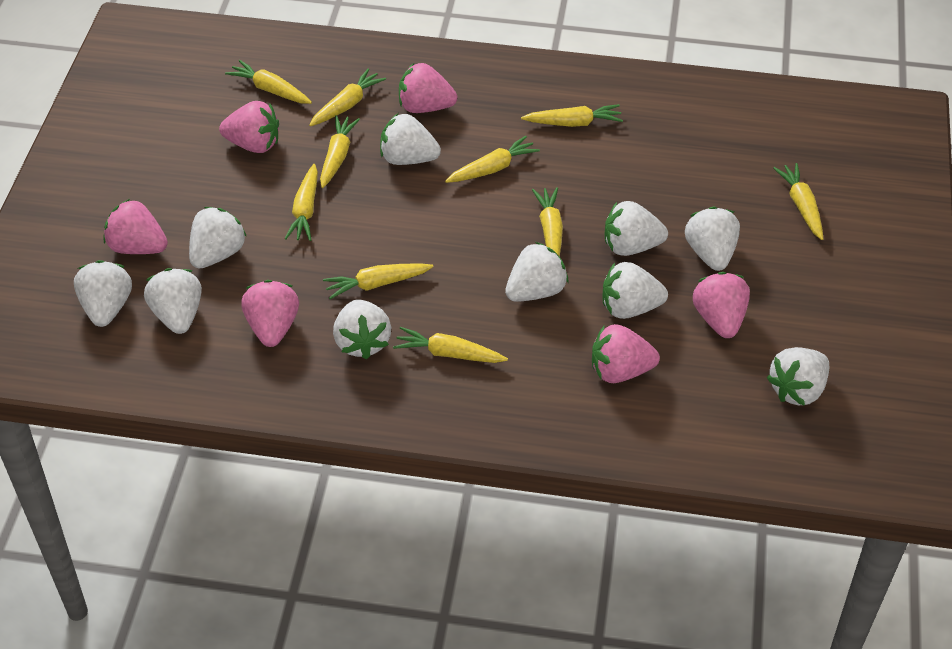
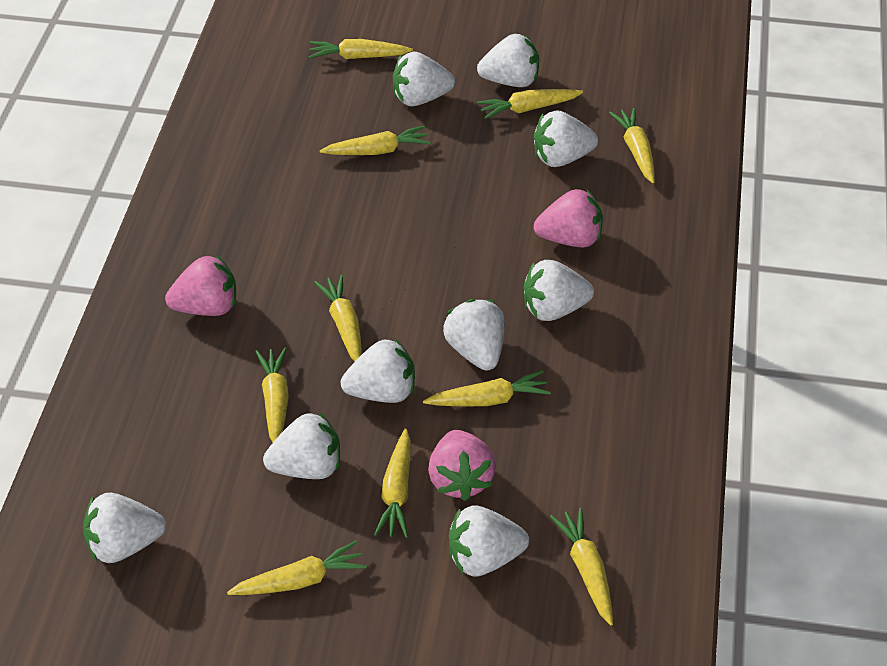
pink strawberry: 6 -> 3
white strawberry: 10 -> 9

